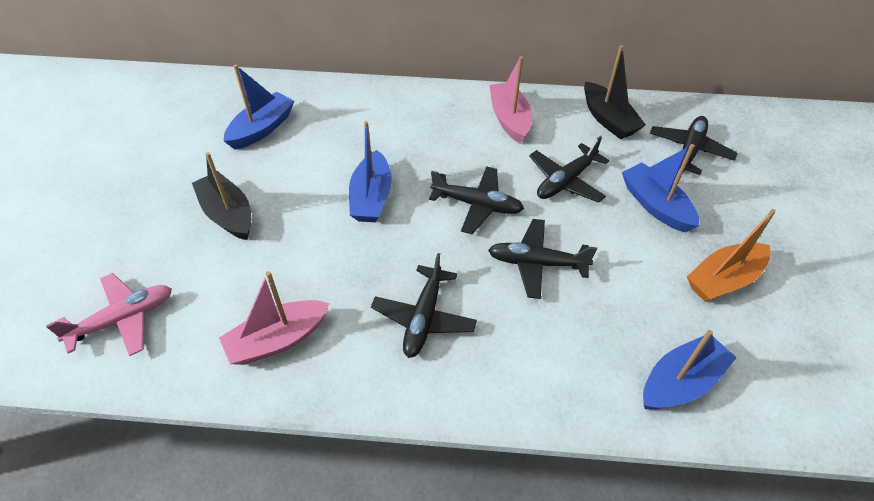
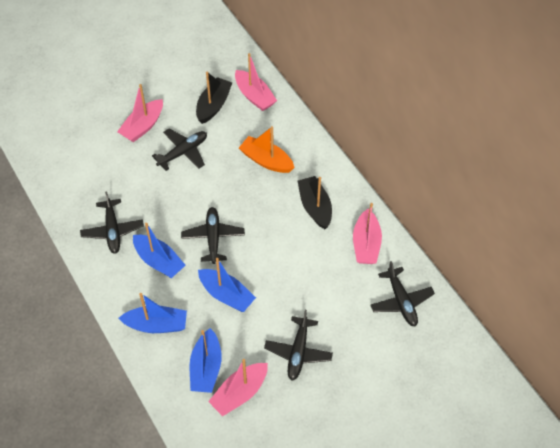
pink boat: 2 -> 4
pink plane: 1 -> 0

